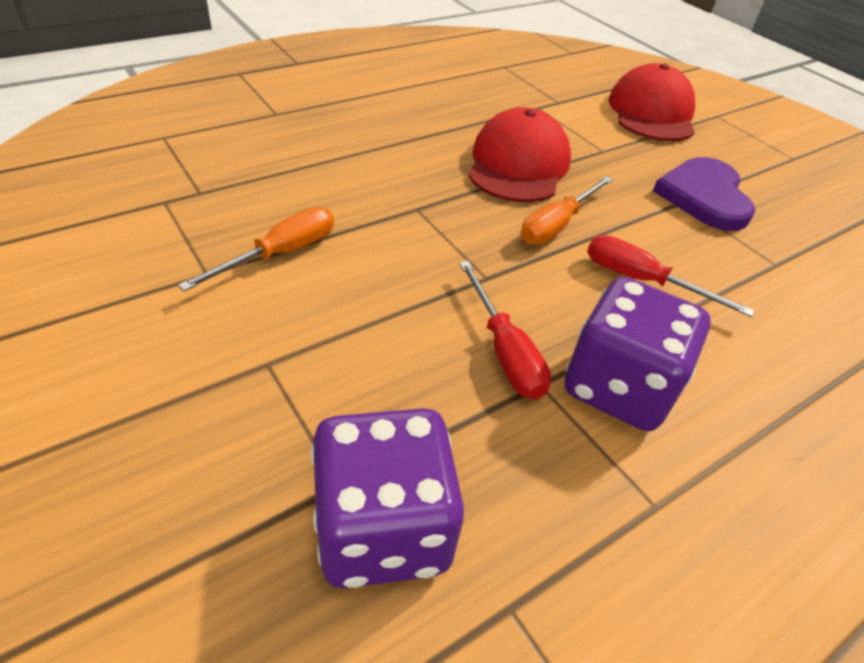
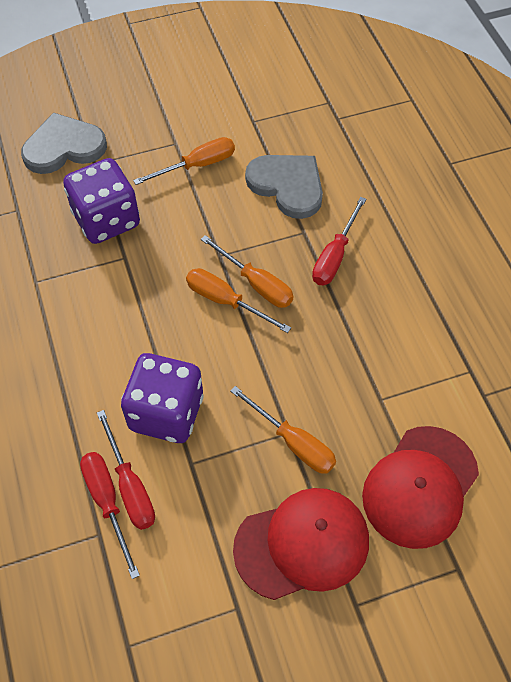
grey heart: 0 -> 2
orange screwdriver: 2 -> 4
purple heart: 1 -> 0
red screwdriver: 2 -> 3

